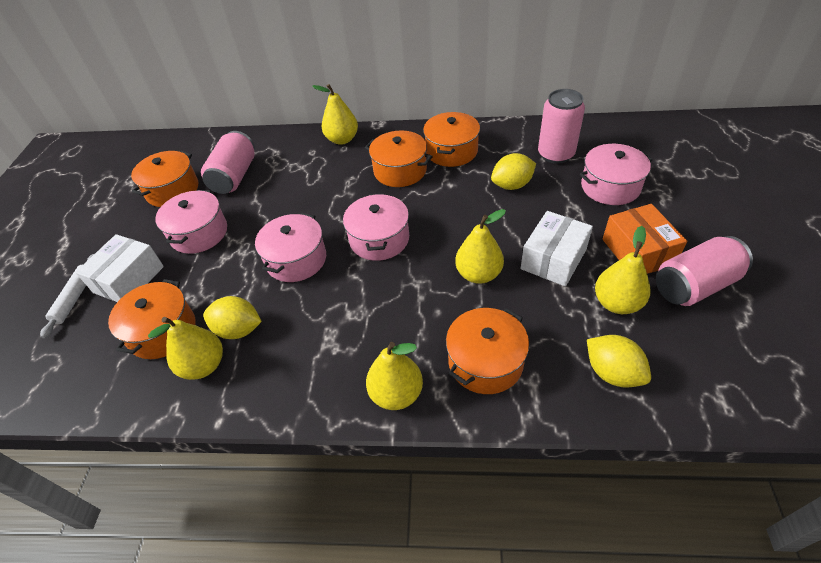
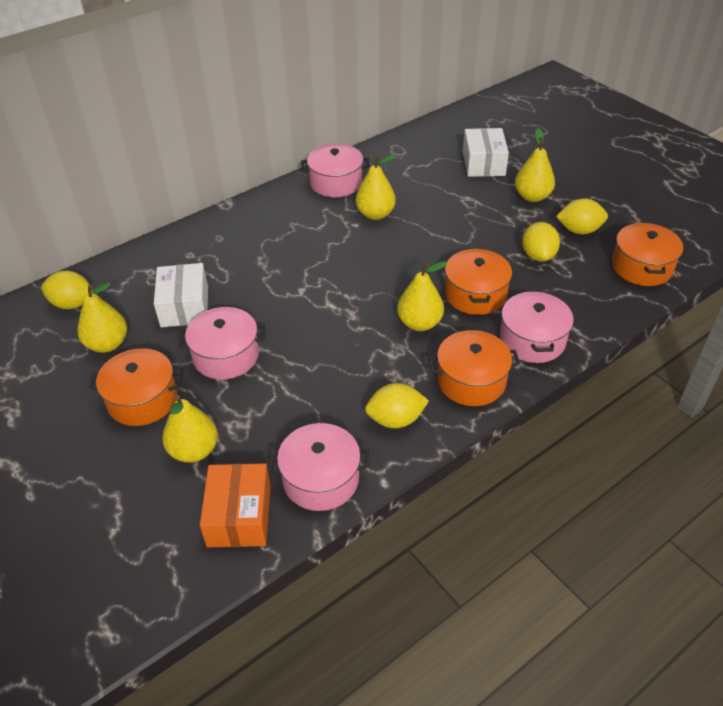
orange pot: 5 -> 4
pink can: 3 -> 0
white rolling pin: 1 -> 0
yellow lemon: 3 -> 4

